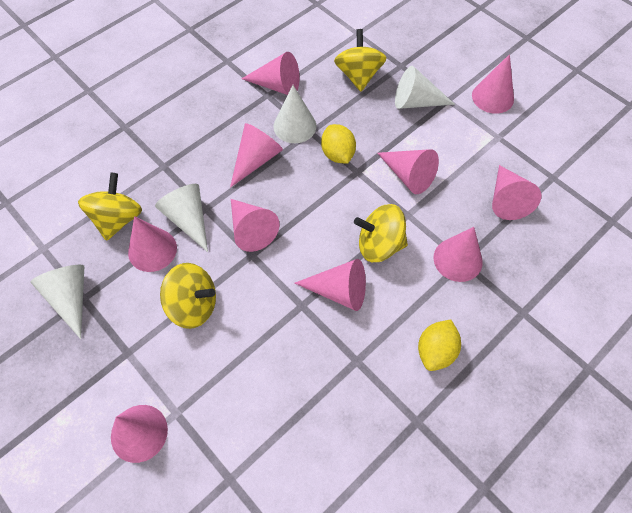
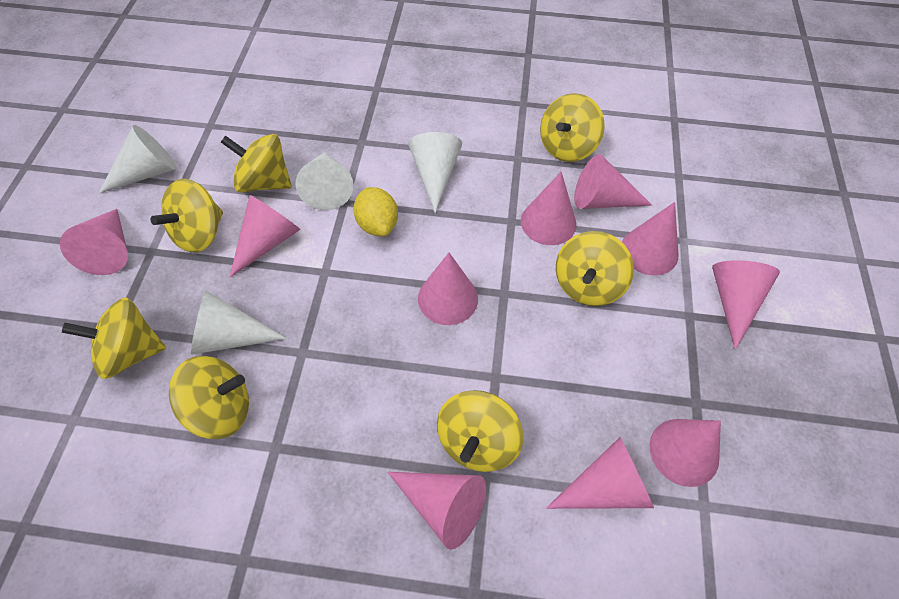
yellow lemon: 2 -> 1
yellow spinning top: 4 -> 7

